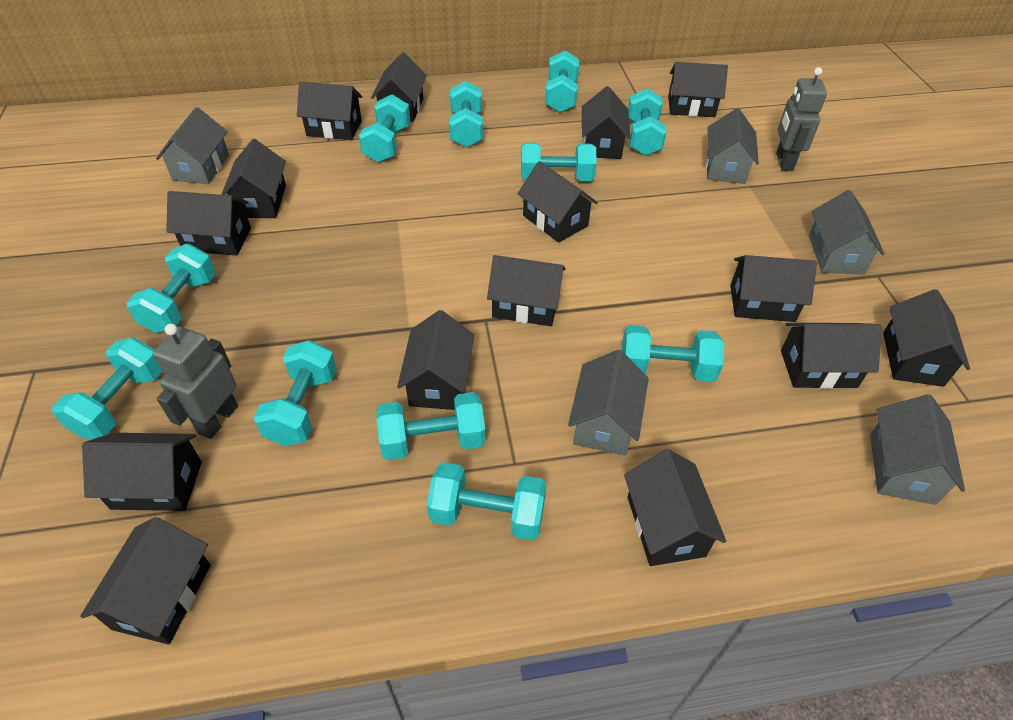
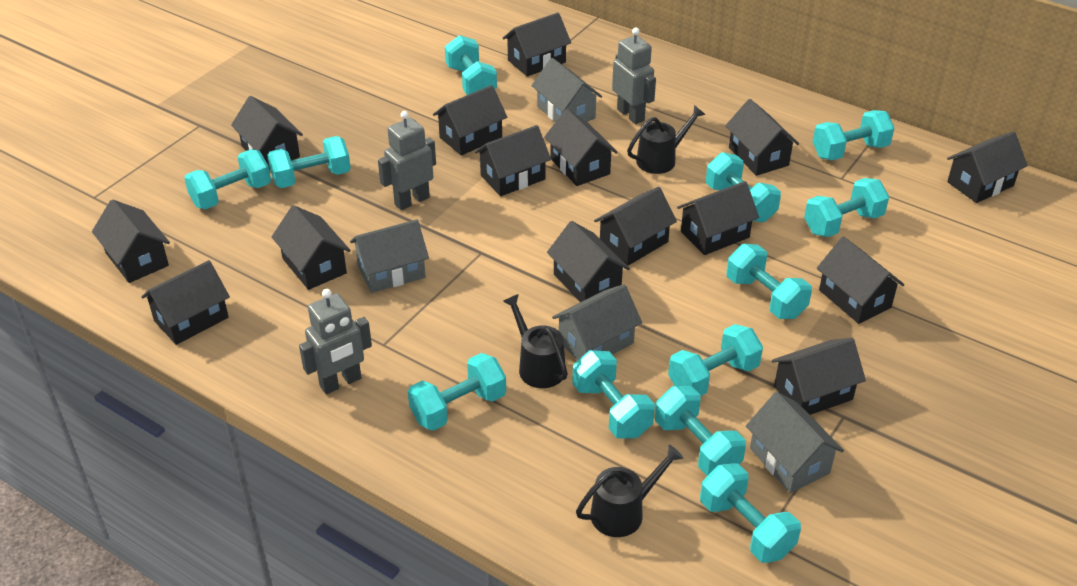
black watering can: 0 -> 3
grey house: 5 -> 4
grey robot: 2 -> 3
turquoise dumbbell: 11 -> 12

